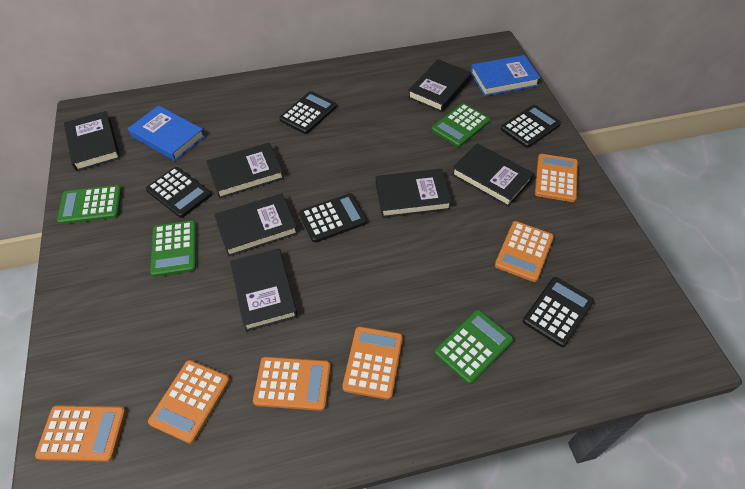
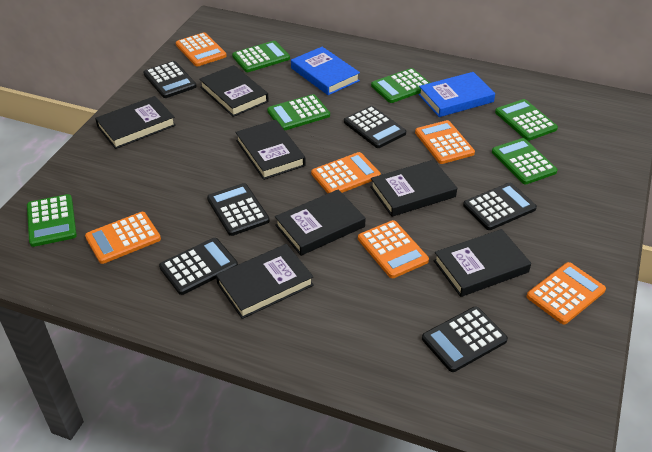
black calculator: 5 -> 6
green calculator: 4 -> 6

